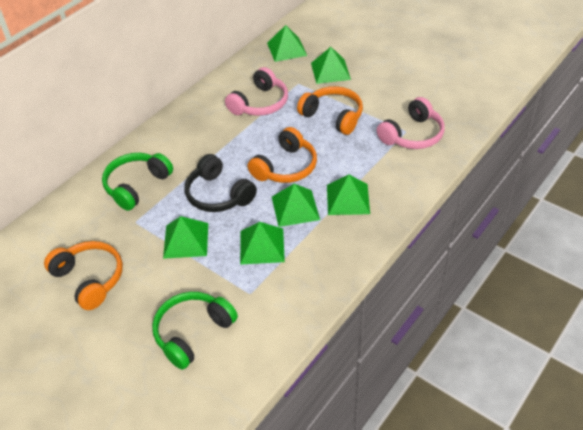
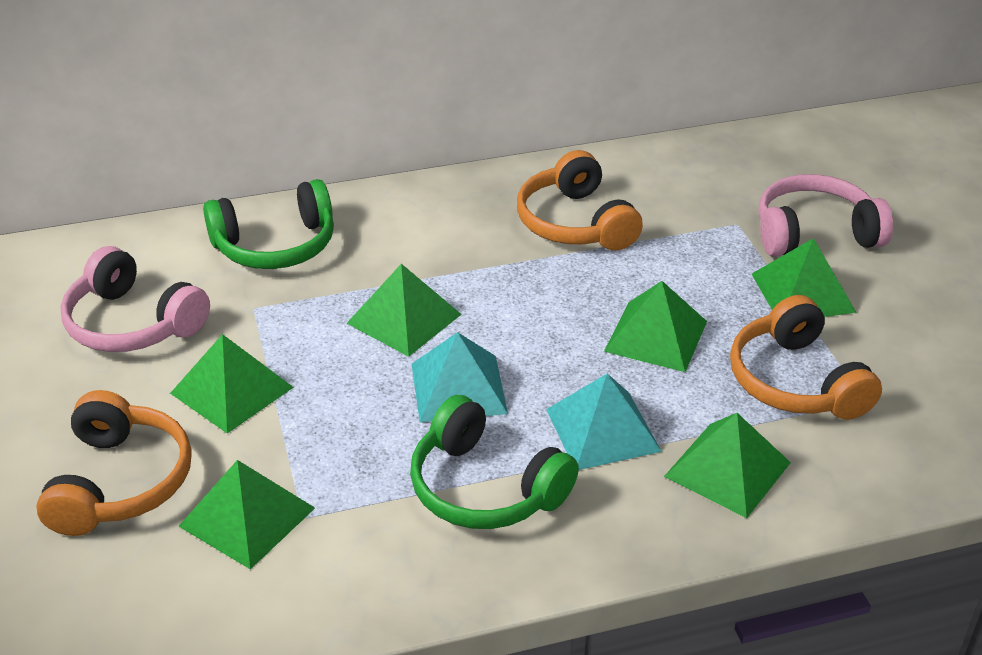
black headphones: 1 -> 0
turquoise pyramid: 0 -> 2

